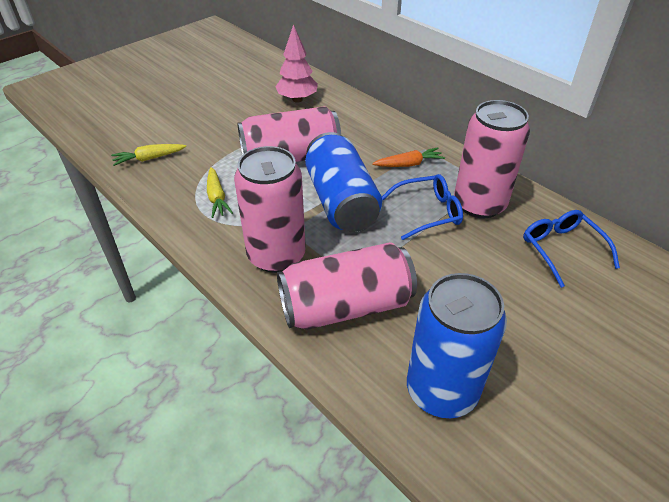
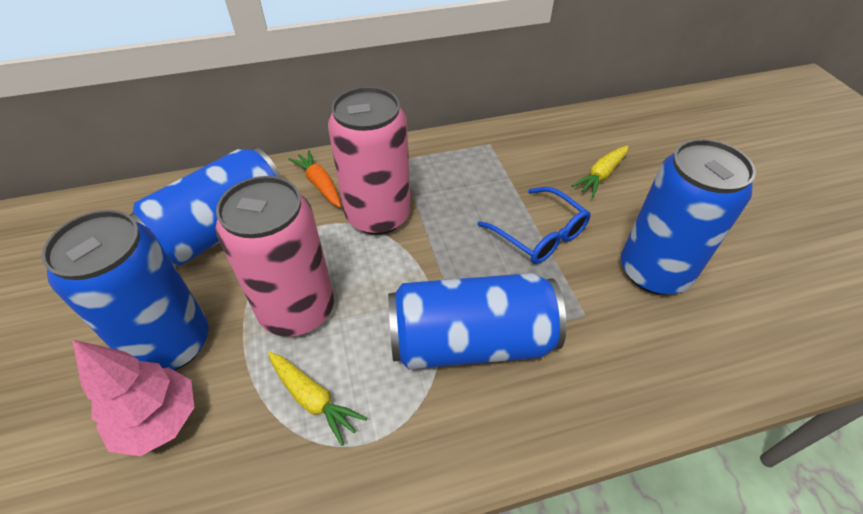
blue can: 2 -> 4
blue glasses: 2 -> 1
pink can: 4 -> 2

